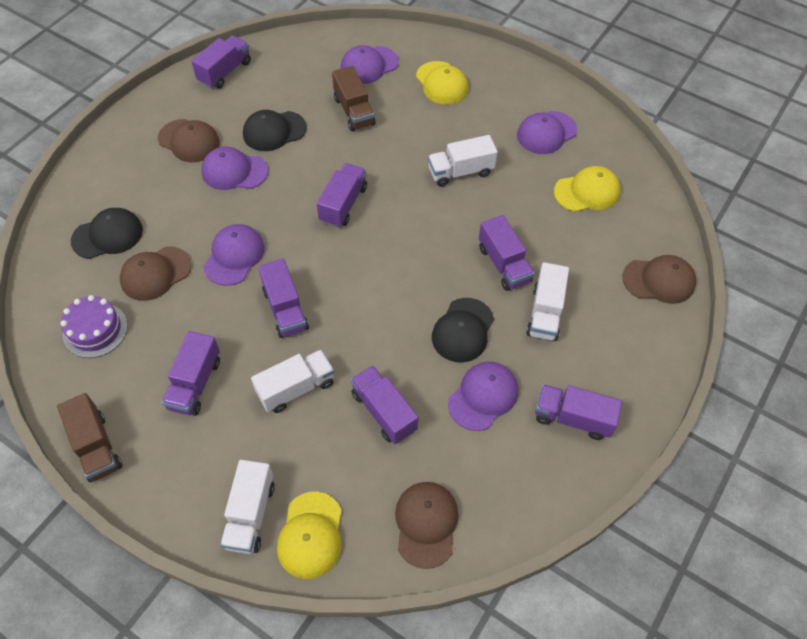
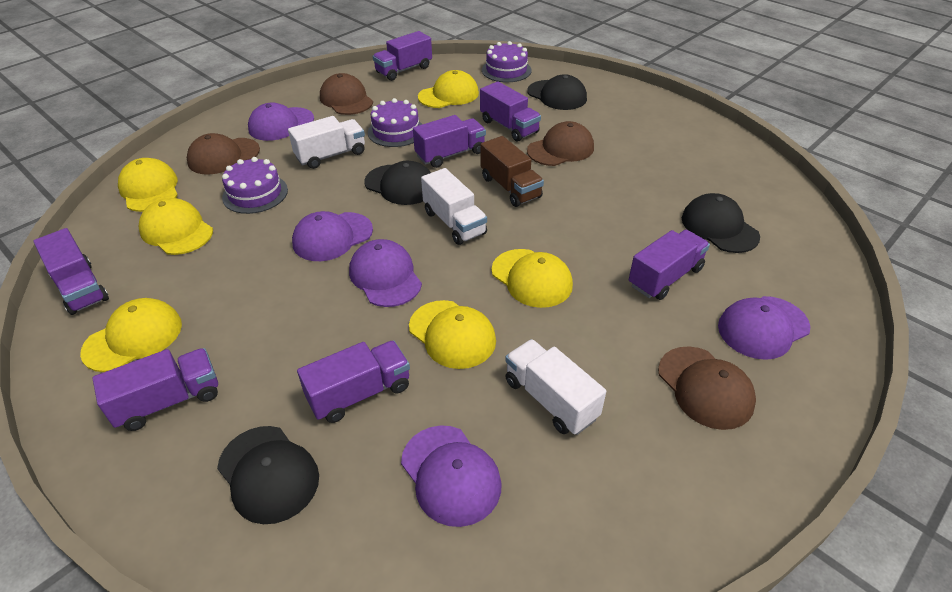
black cap: 3 -> 4
brown truck: 2 -> 1
purple cake: 1 -> 3
white truck: 4 -> 3
yellow cap: 3 -> 6

